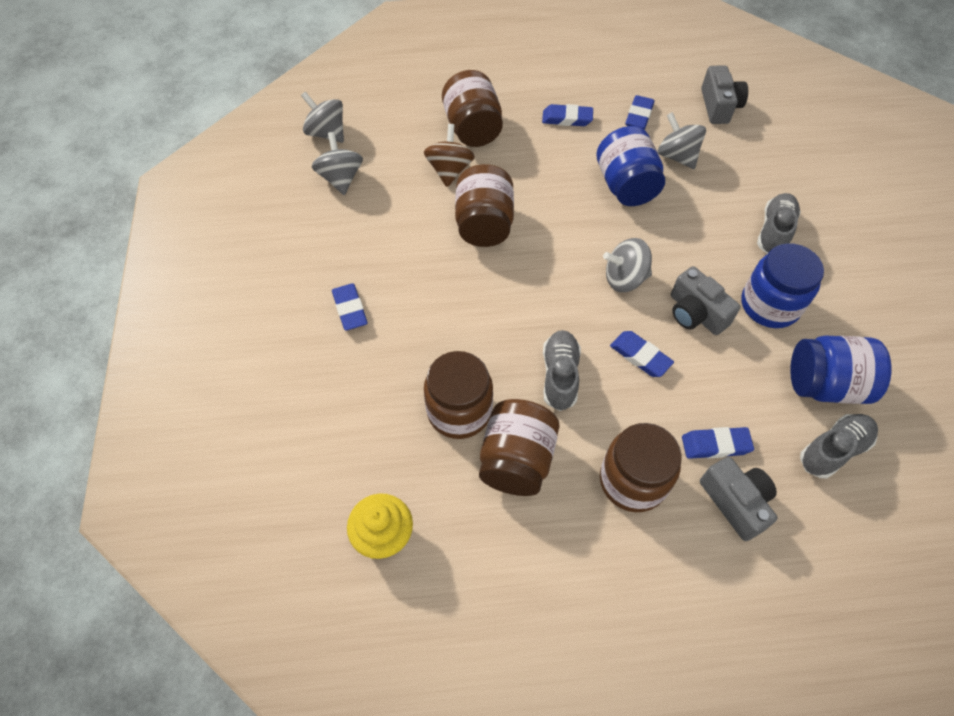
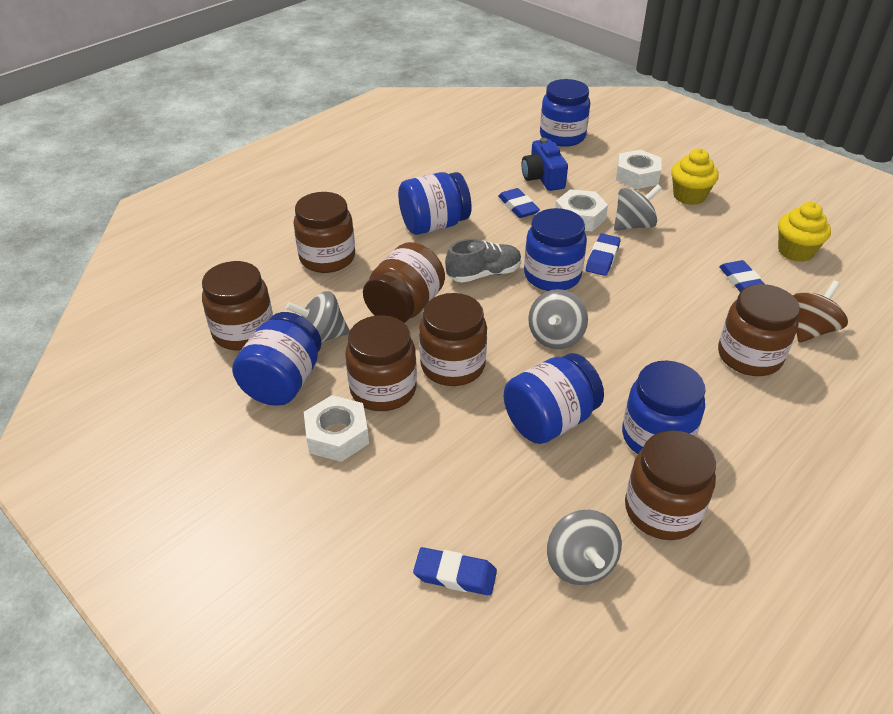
blue camera: 0 -> 1
blue eraser: 5 -> 4
blue jar: 3 -> 6
brown jar: 5 -> 7
grey camera: 3 -> 0
grey shoe: 3 -> 1
white nut: 0 -> 3
yellow cupcake: 1 -> 2

